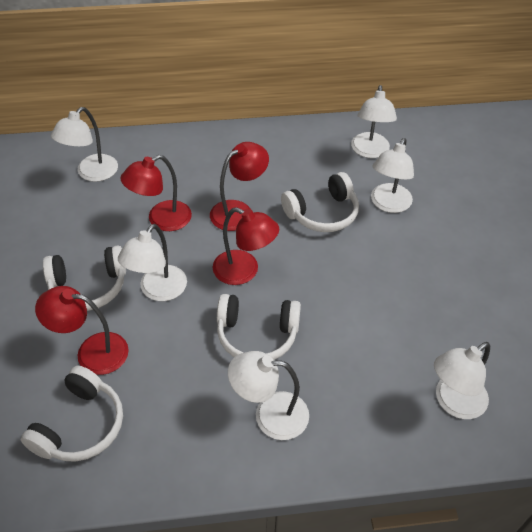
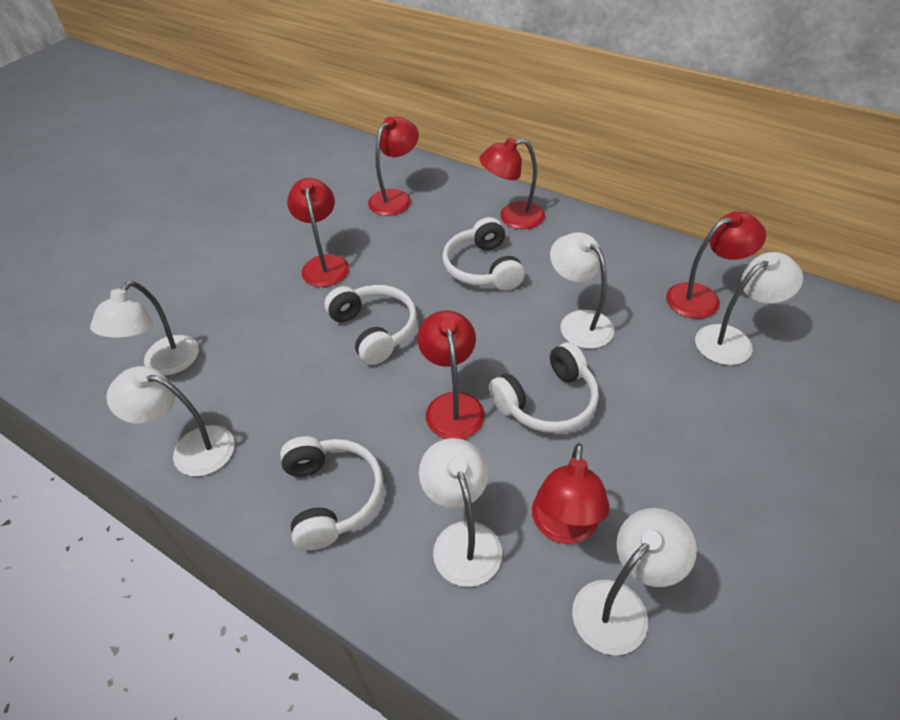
red lamp: 4 -> 6

